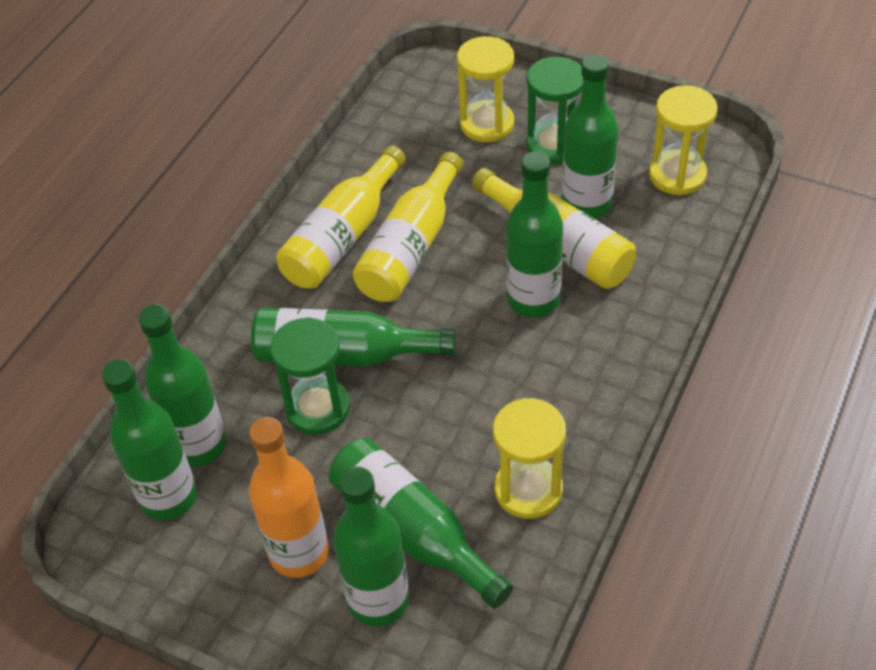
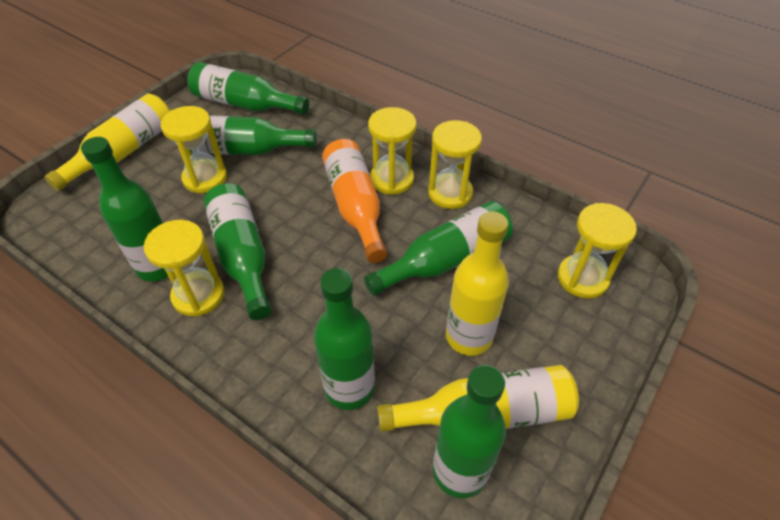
green hourglass: 2 -> 0
yellow hourglass: 3 -> 5

